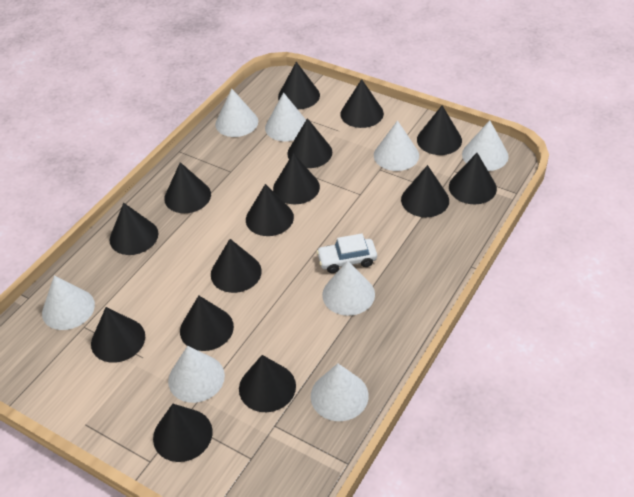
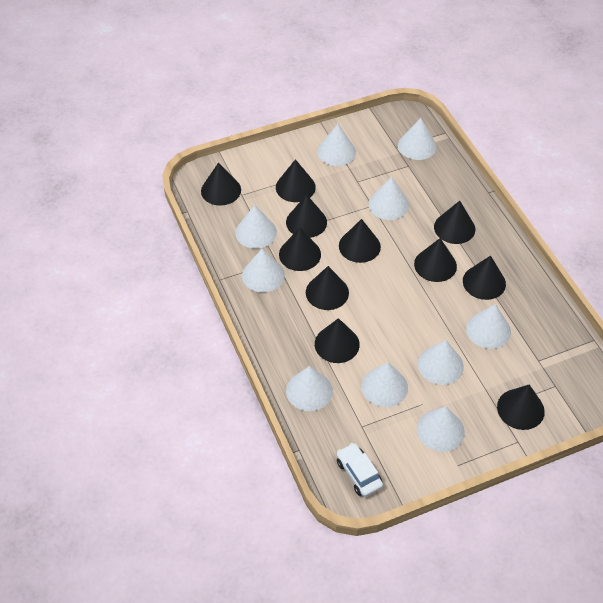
black cone: 15 -> 11
white cone: 8 -> 10

